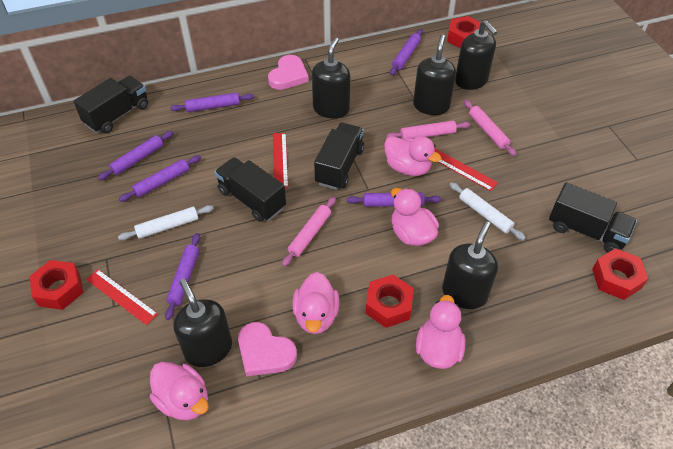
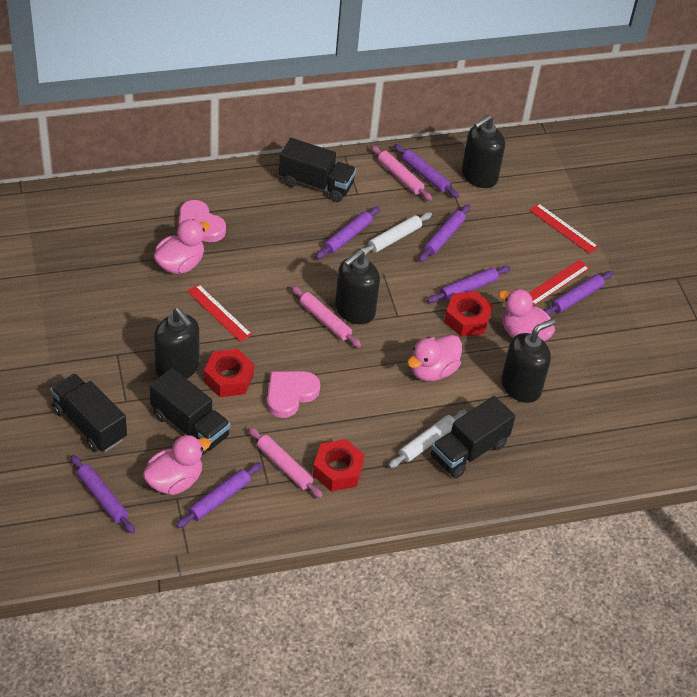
black soap dispenser: 5 -> 4
pink duck: 5 -> 4
purple rolling pin: 6 -> 7
red nut: 4 -> 3

